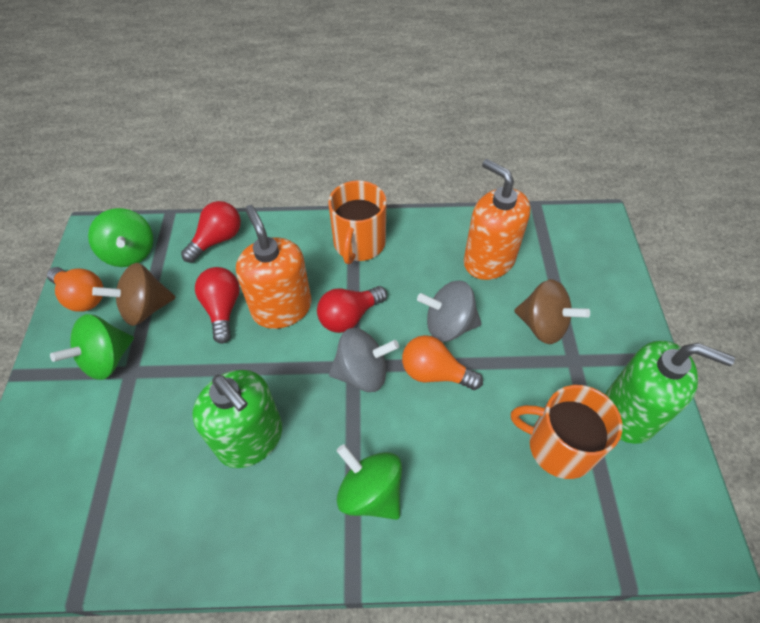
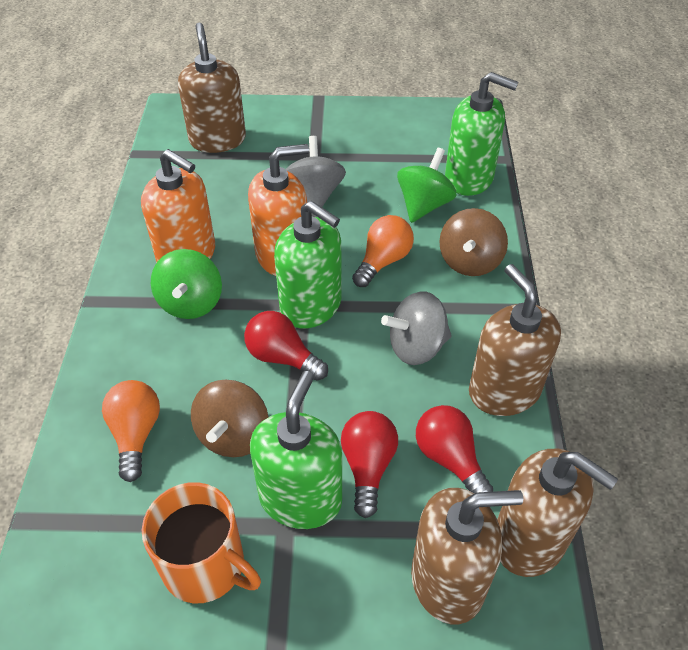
brown soap dispenser: 0 -> 4
green soap dispenser: 2 -> 3
green spinning top: 3 -> 2
orange mug: 2 -> 1

